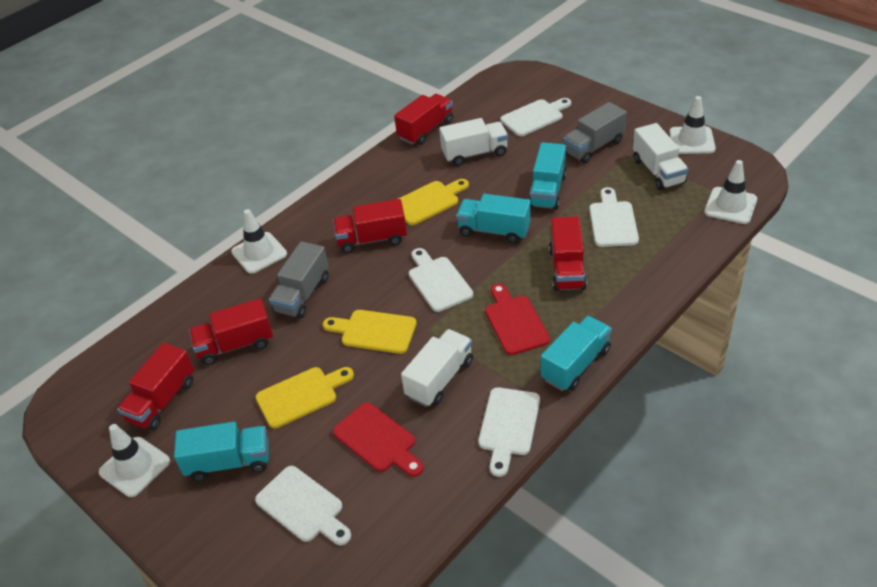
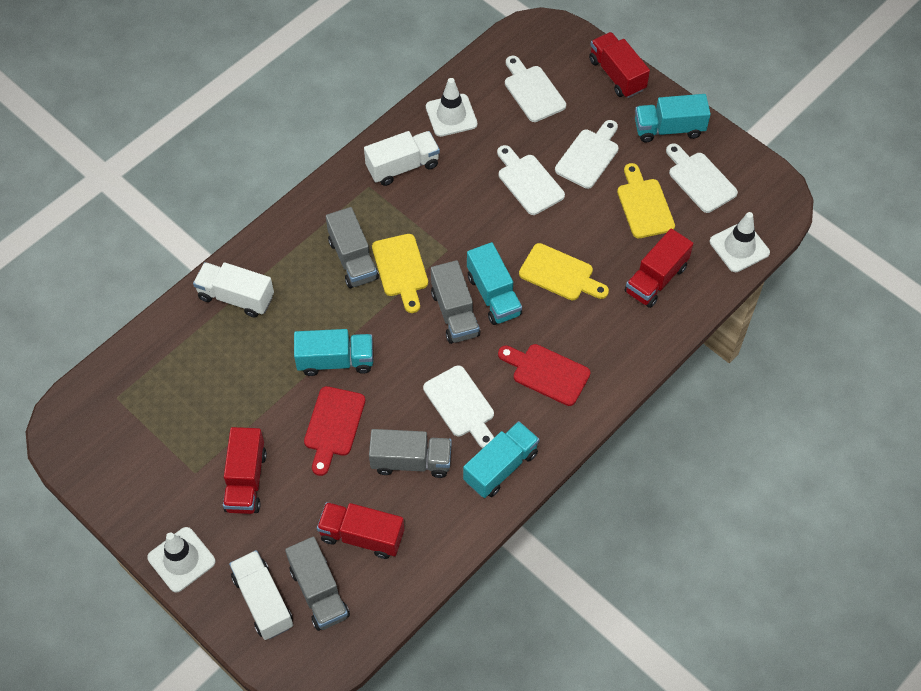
grey truck: 2 -> 4
red truck: 5 -> 4
white traffic cone: 4 -> 3

